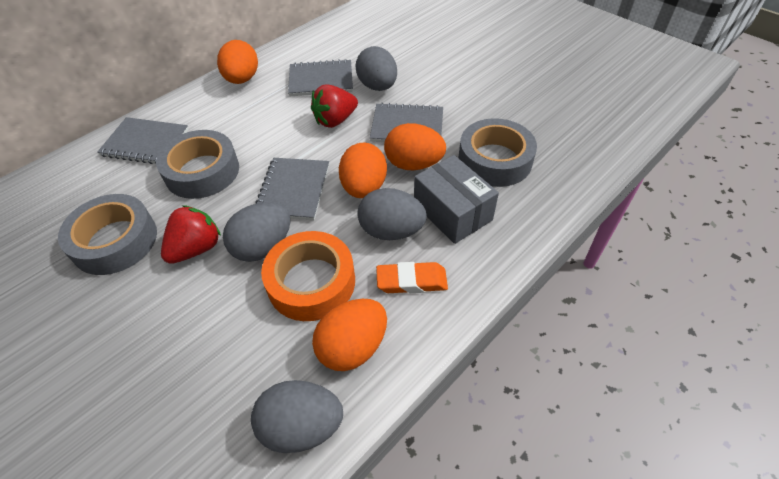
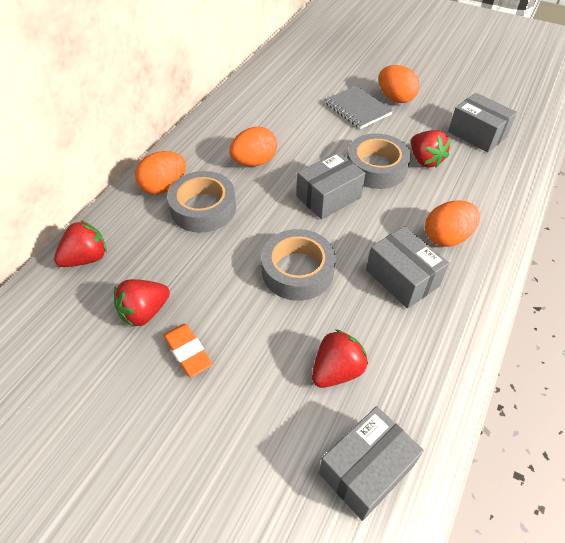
grey box: 1 -> 4
grey egg: 4 -> 0
grey notebook: 4 -> 1
orange tape: 1 -> 0
red strawberry: 2 -> 4

